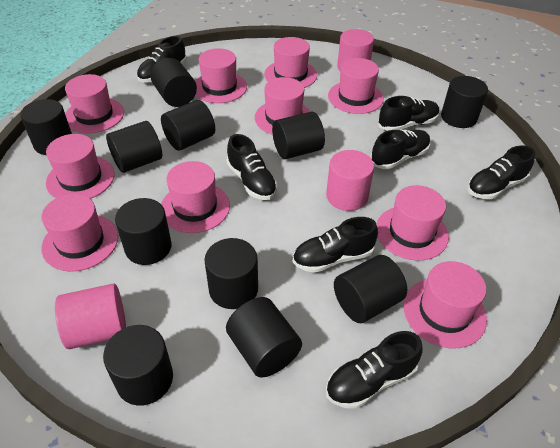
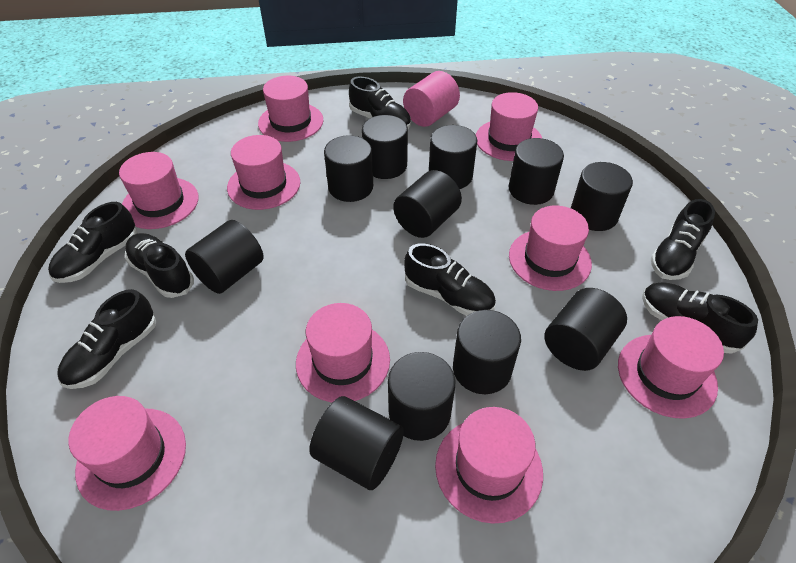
pink cylinder: 3 -> 1
pink hat: 10 -> 9

